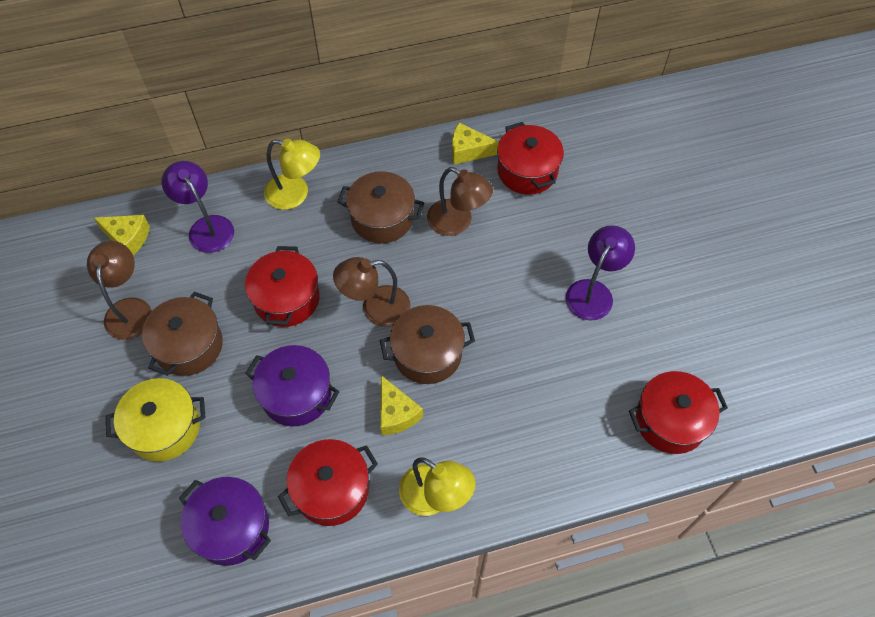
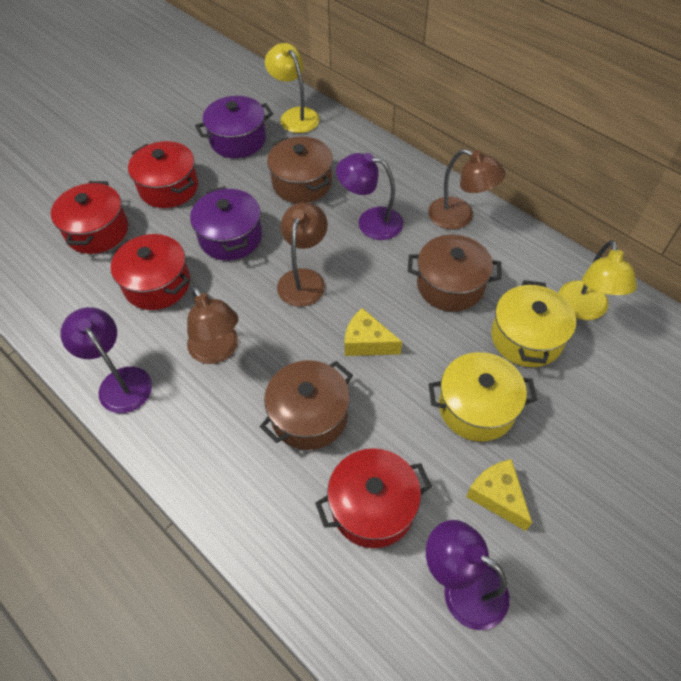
purple lamp: 2 -> 3
yellow cheese: 3 -> 2
yellow pot: 1 -> 2

